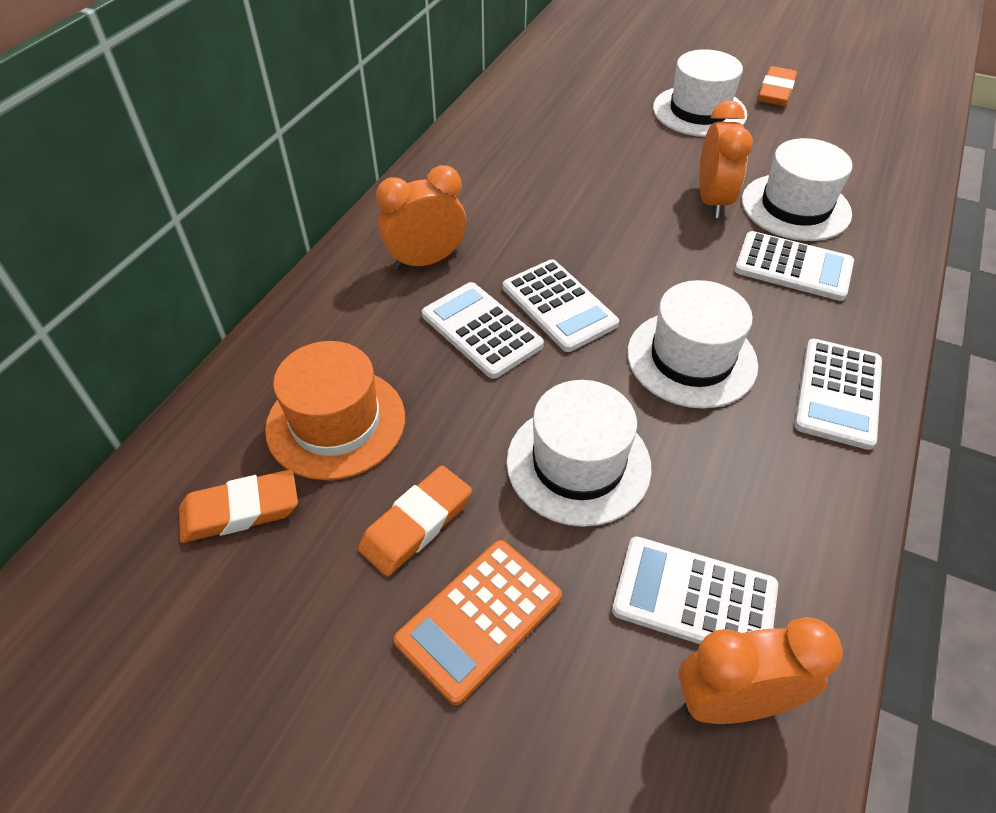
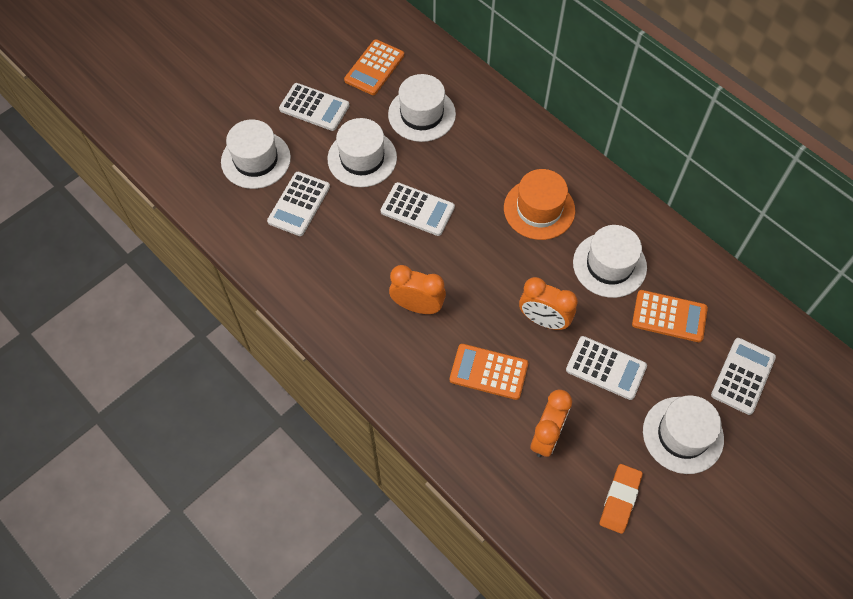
orange calculator: 1 -> 3
orange eraser: 3 -> 1
white hat: 4 -> 5

